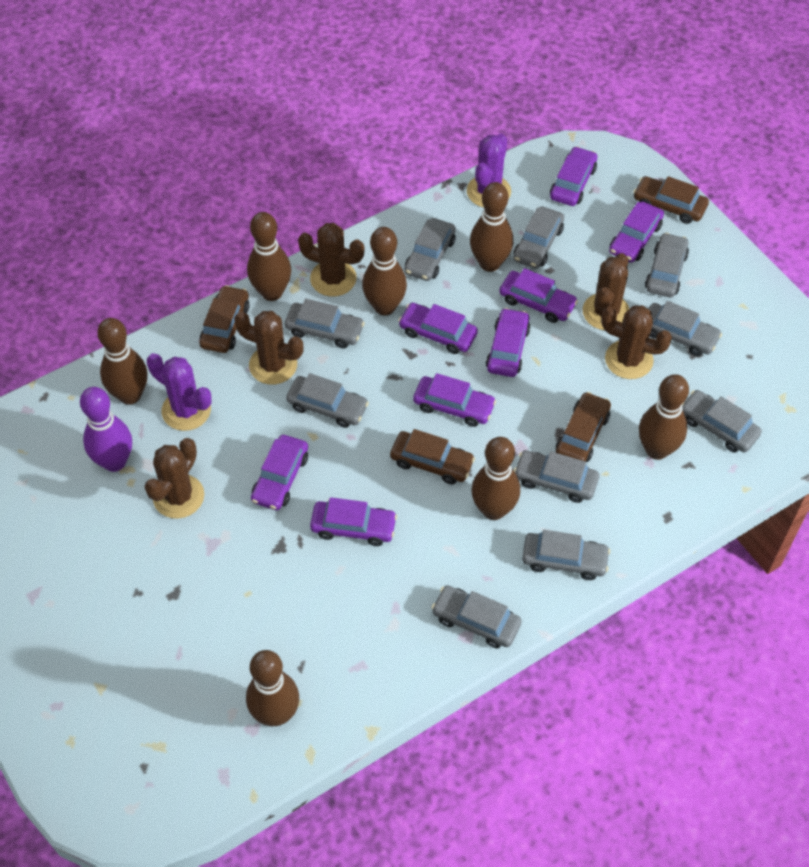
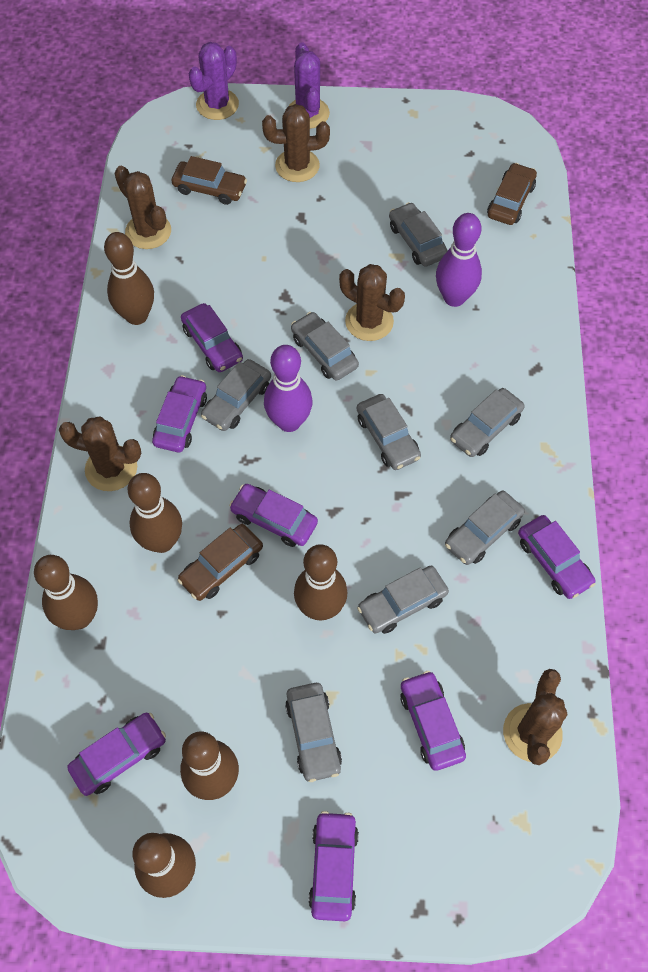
brown bowling pin: 7 -> 6
brown car: 4 -> 3
grey car: 10 -> 8
purple bowling pin: 1 -> 2
purple car: 8 -> 7

